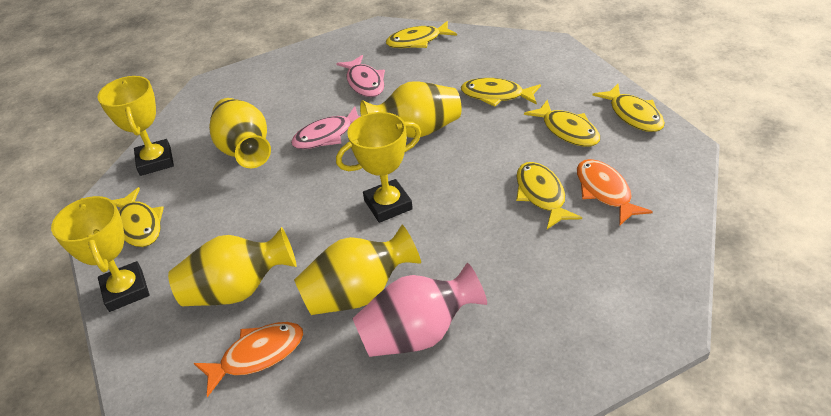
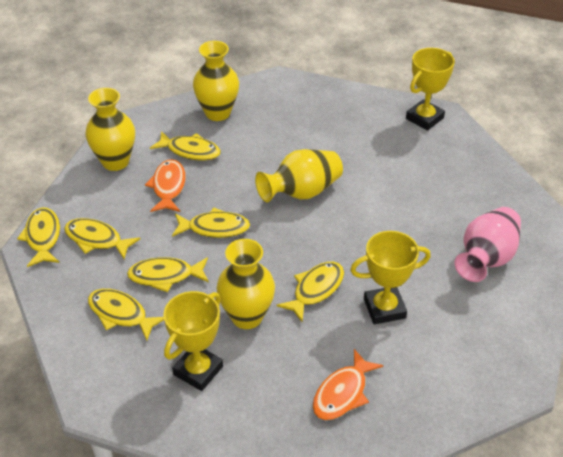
pink fish: 2 -> 0
yellow fish: 6 -> 7

